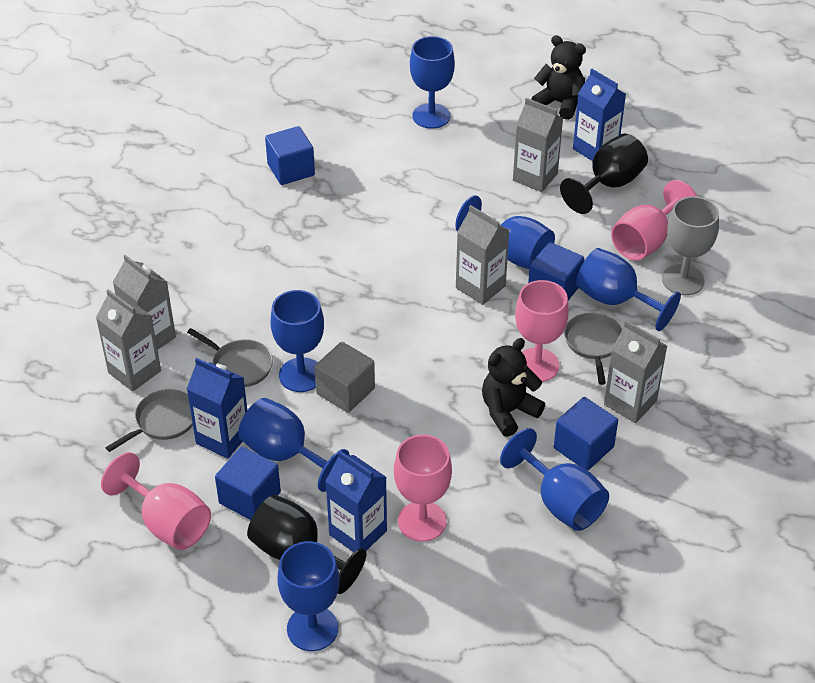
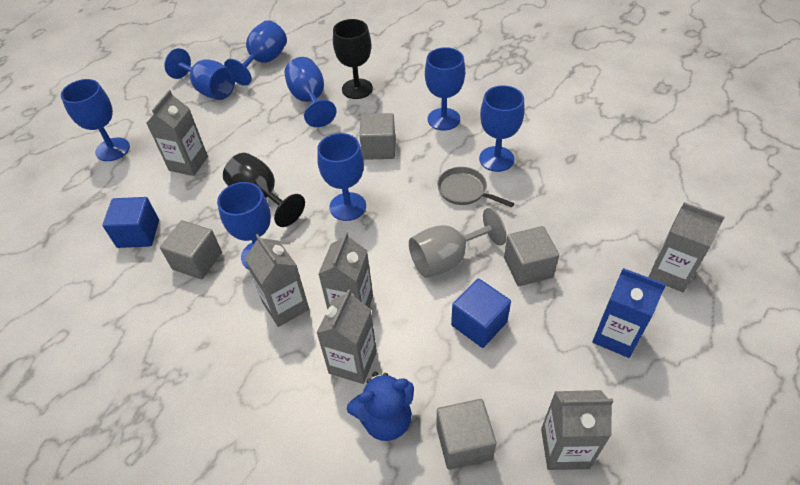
black teddy bear: 2 -> 0
blue carton: 3 -> 1
blue cube: 4 -> 2
blue goblet: 7 -> 8
blue teddy bear: 0 -> 1
grey carton: 5 -> 6
grey cube: 1 -> 4
grey pan: 3 -> 1
pink goblet: 4 -> 0

